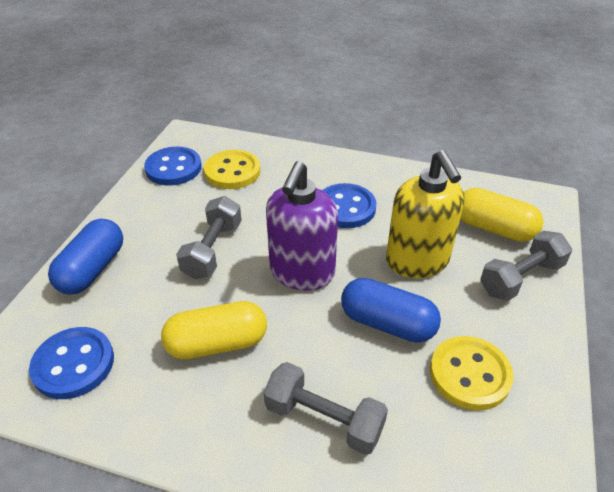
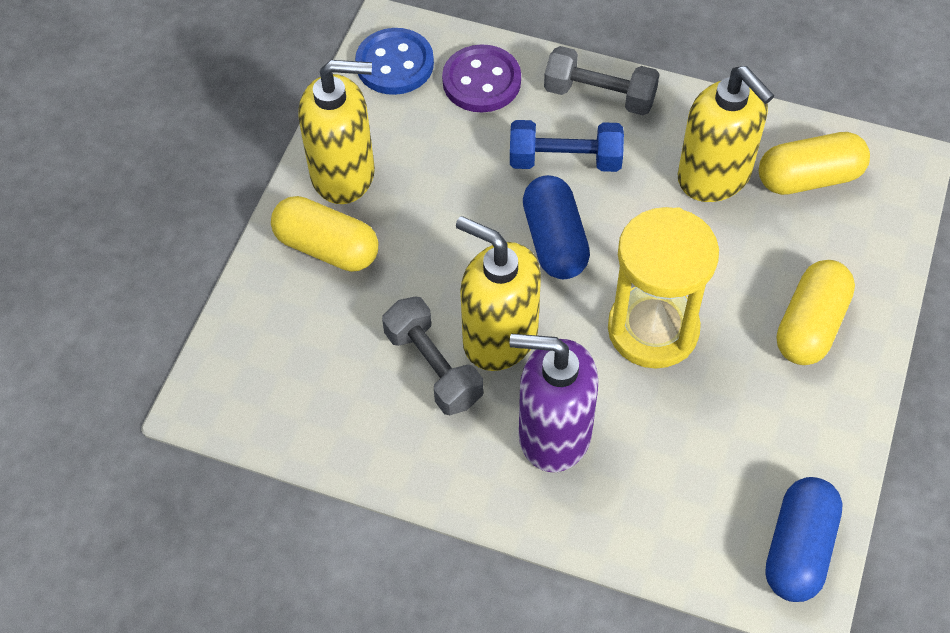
blue button: 3 -> 1
blue dumbbell: 0 -> 1
grey dumbbell: 3 -> 2
purple button: 0 -> 1
yellow button: 2 -> 0
yellow capsule: 2 -> 3
yellow hourglass: 0 -> 1
yellow soap dispenser: 1 -> 3

